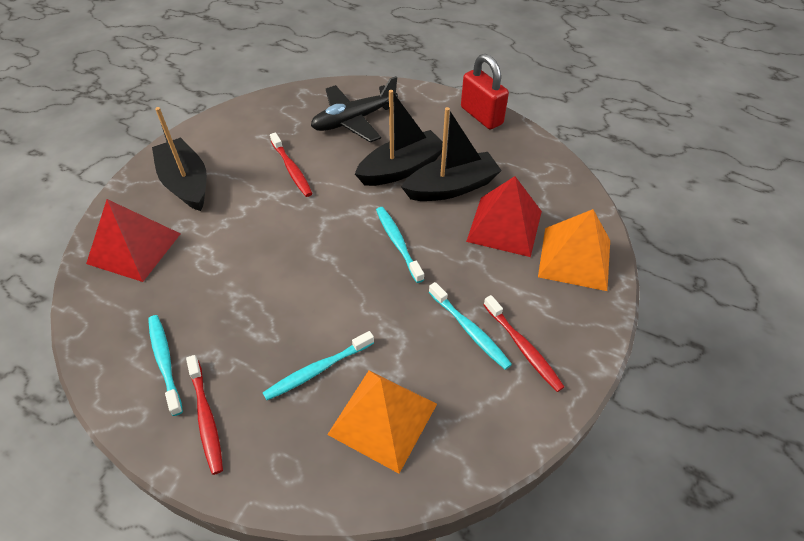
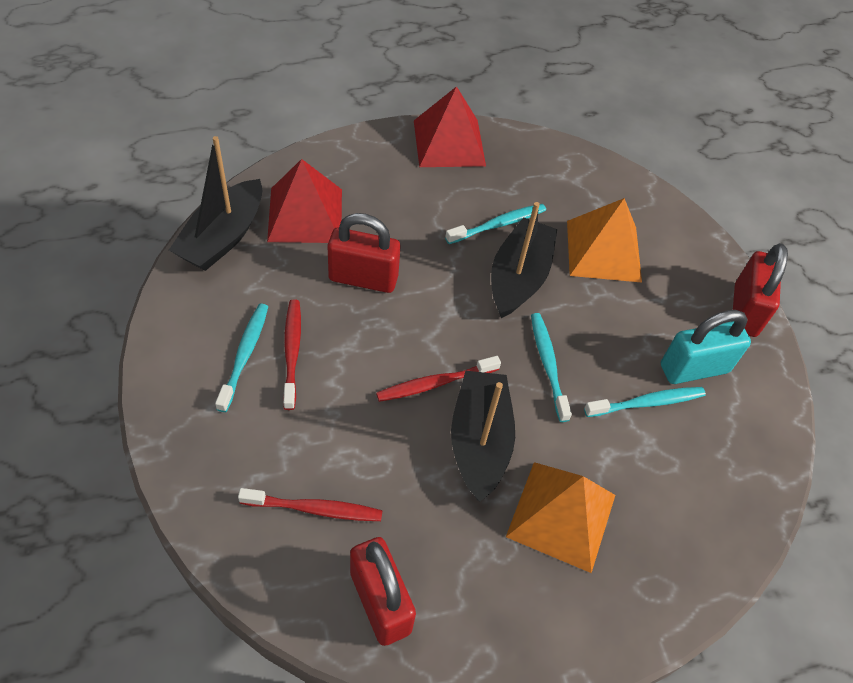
black plane: 1 -> 0
red padlock: 1 -> 3
turquoise padlock: 0 -> 1

